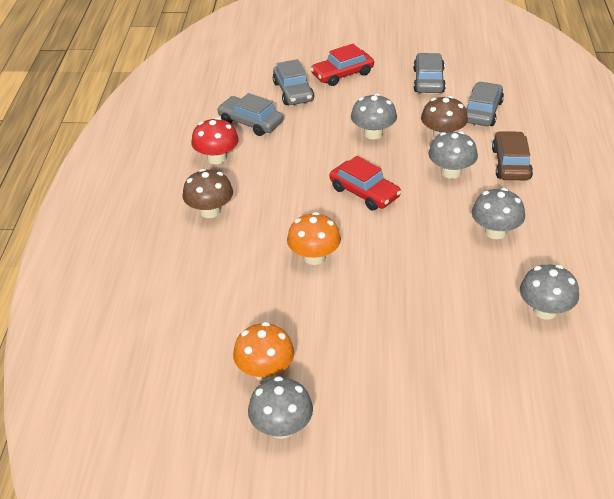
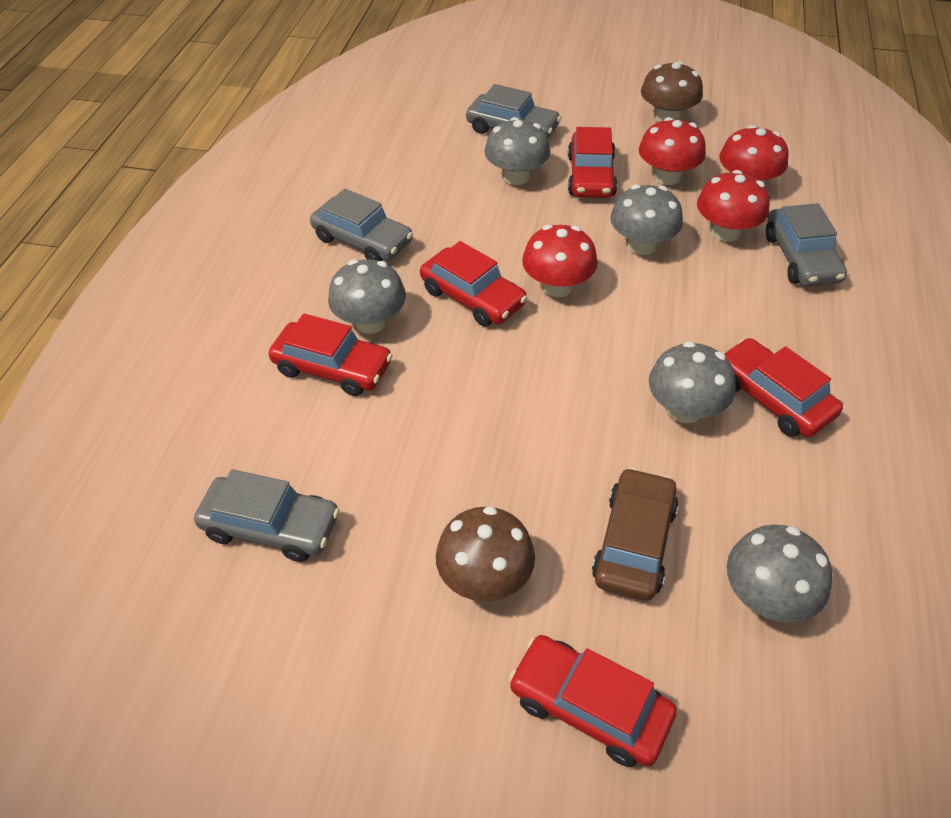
orange mushroom: 2 -> 0
red car: 2 -> 5
red mushroom: 1 -> 4

